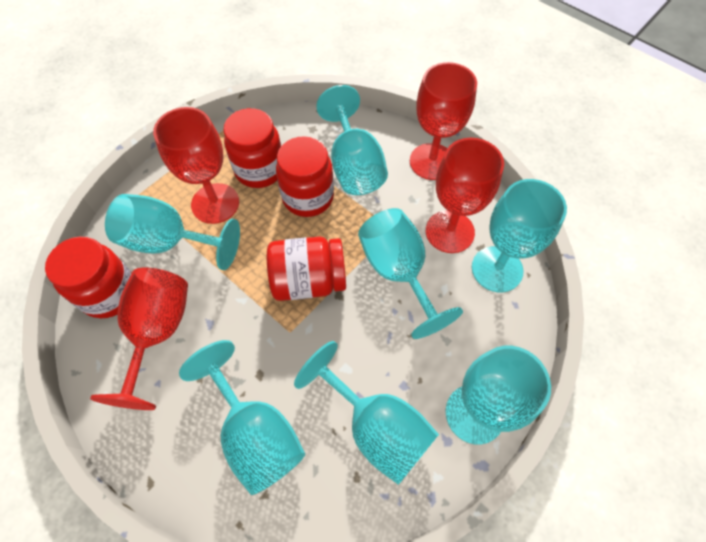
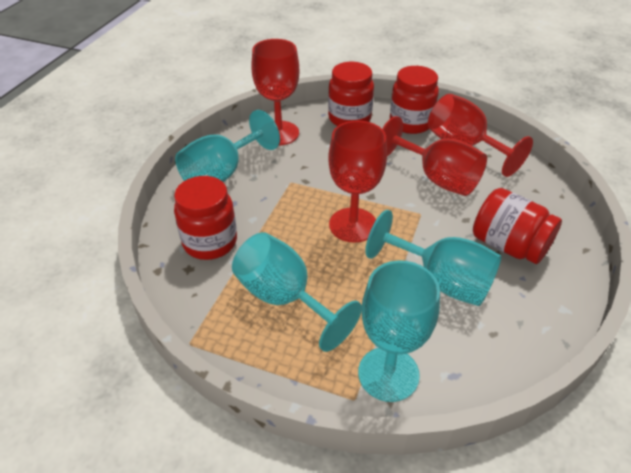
turquoise goblet: 7 -> 4

